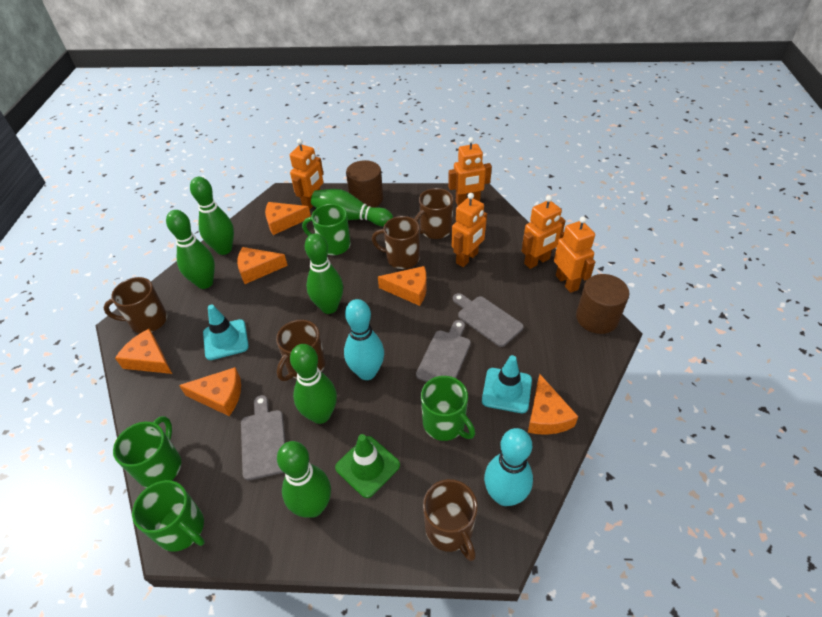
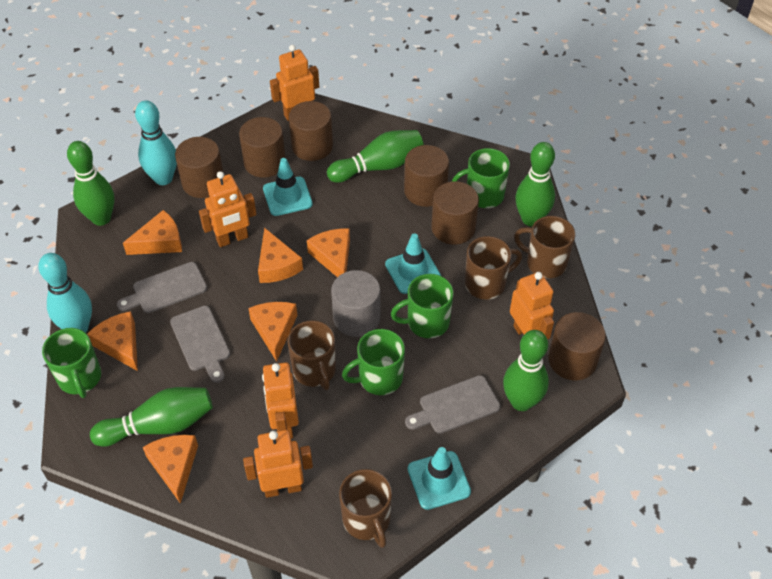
brown cylinder: 2 -> 6
brown mug: 5 -> 4
green bowling pin: 6 -> 5
green traffic cone: 1 -> 0
grey cylinder: 0 -> 1
turquoise traffic cone: 2 -> 3

